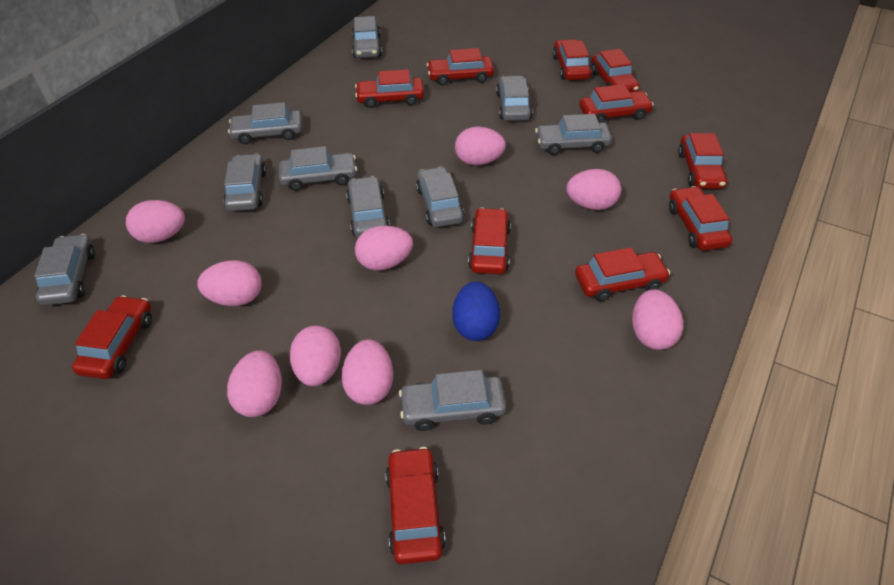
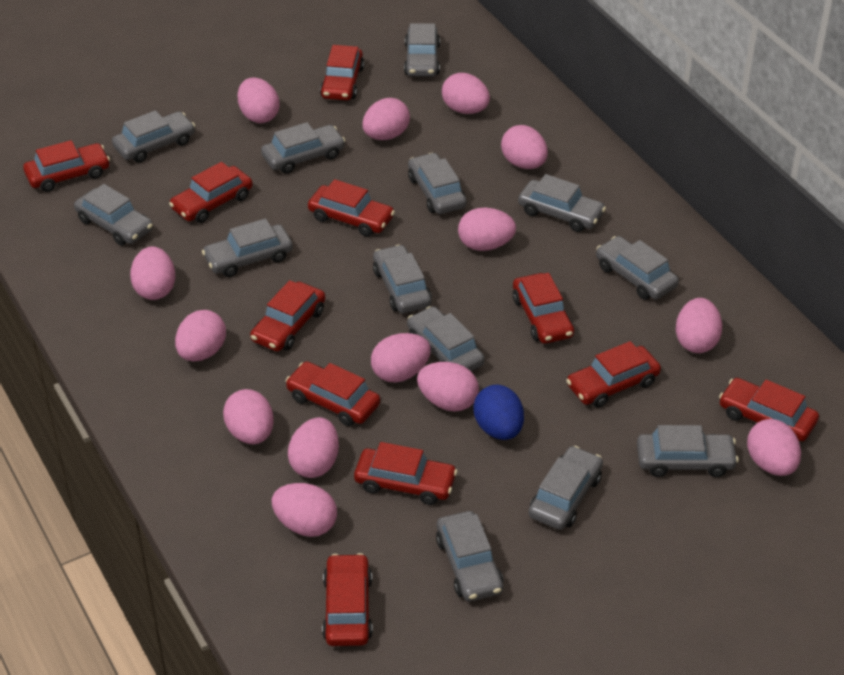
grey car: 10 -> 13
pink egg: 9 -> 14

